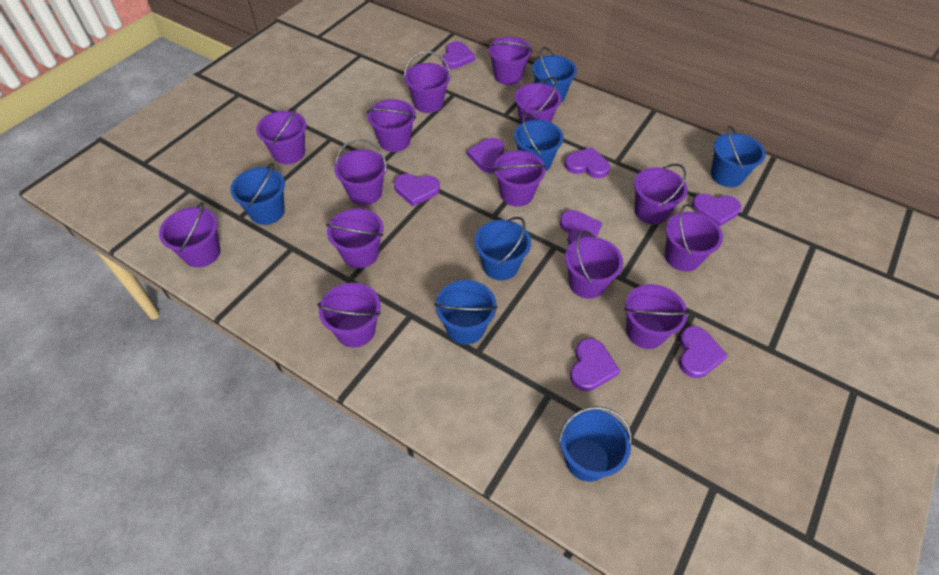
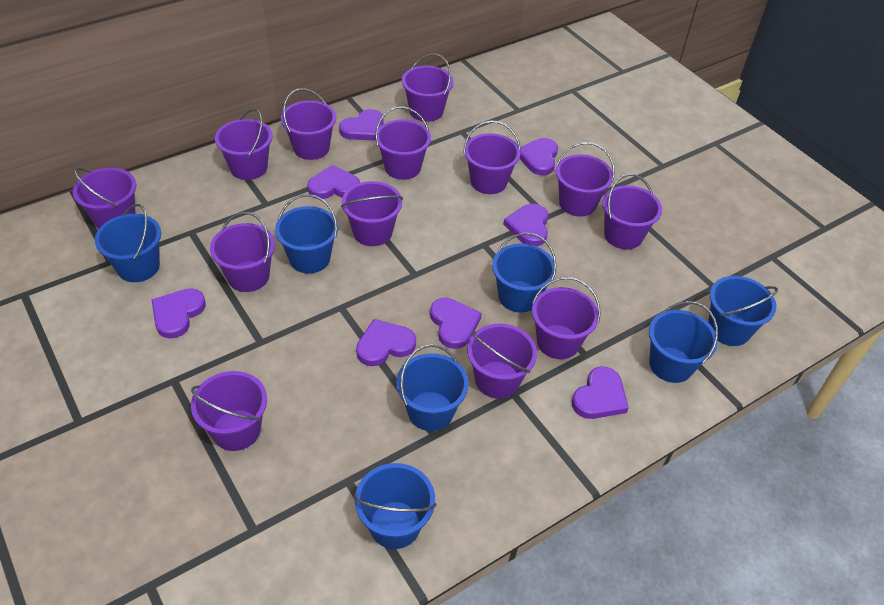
purple bucket: 14 -> 13

